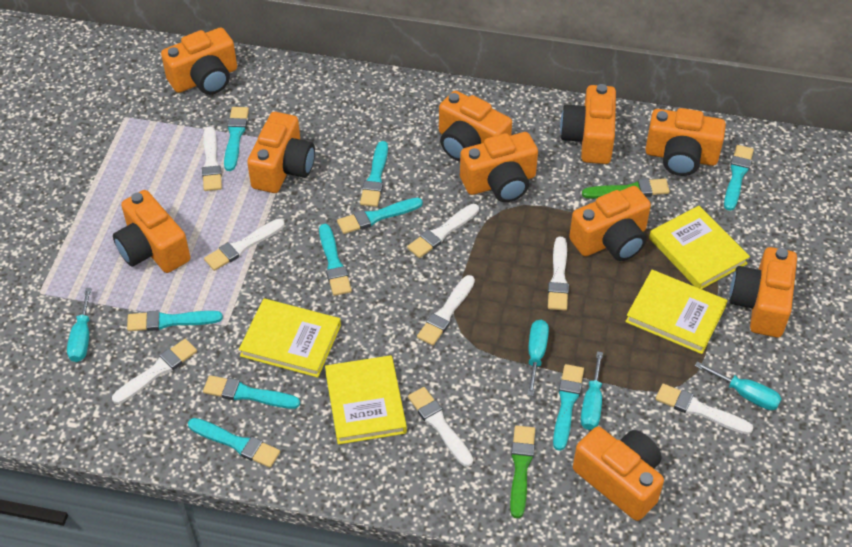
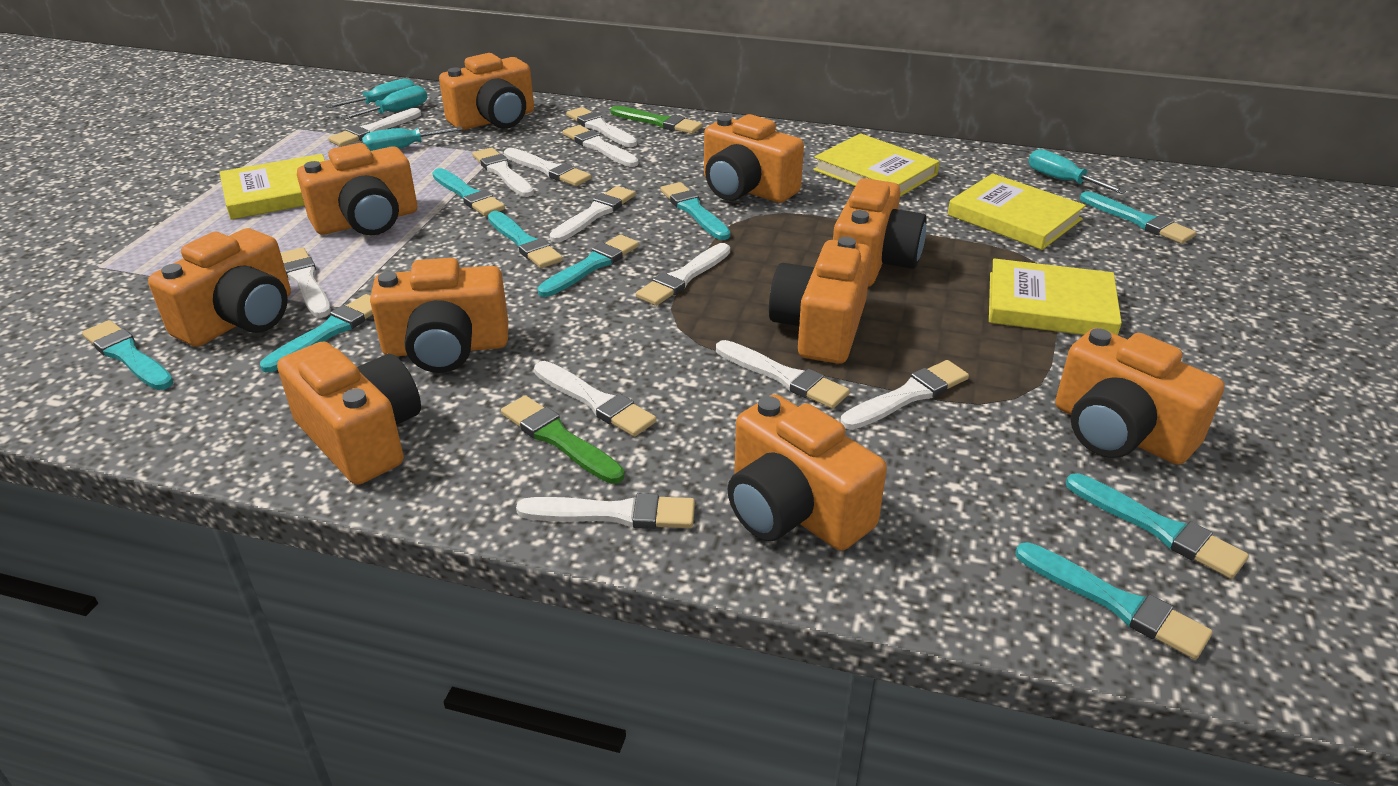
white brush: 8 -> 12

